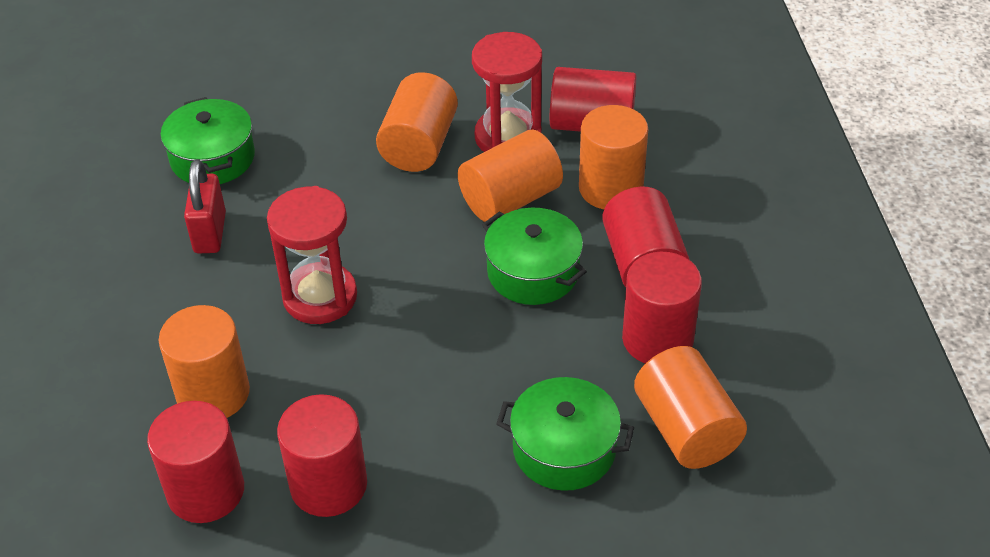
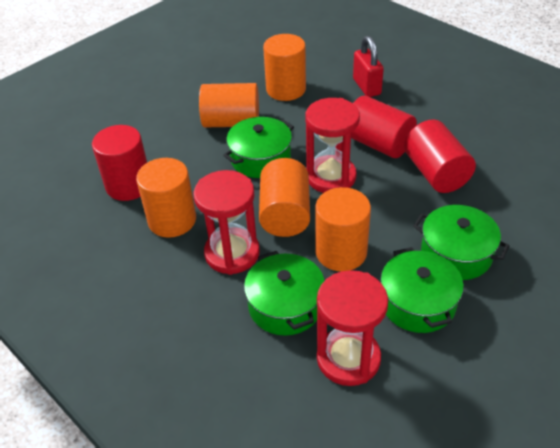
green pot: 3 -> 4
red cylinder: 5 -> 3
red hourglass: 2 -> 3

